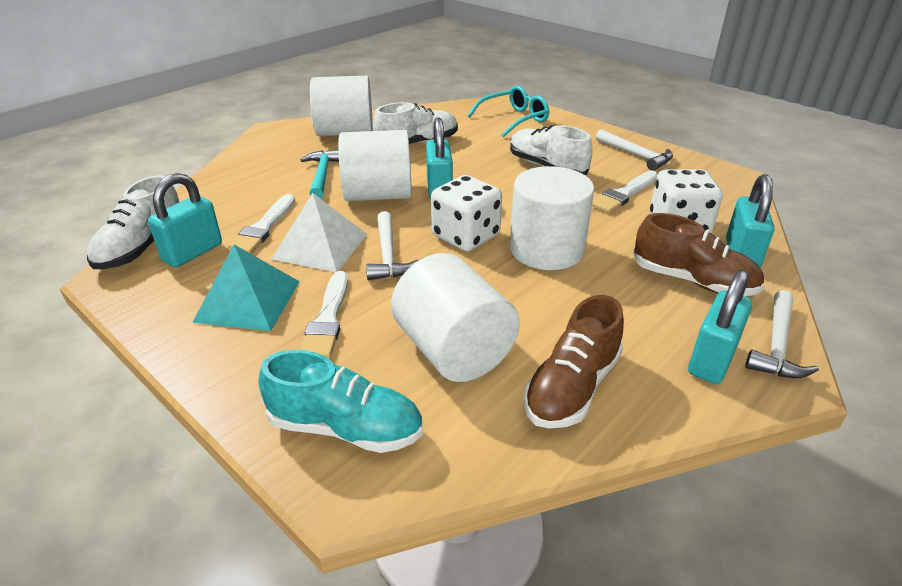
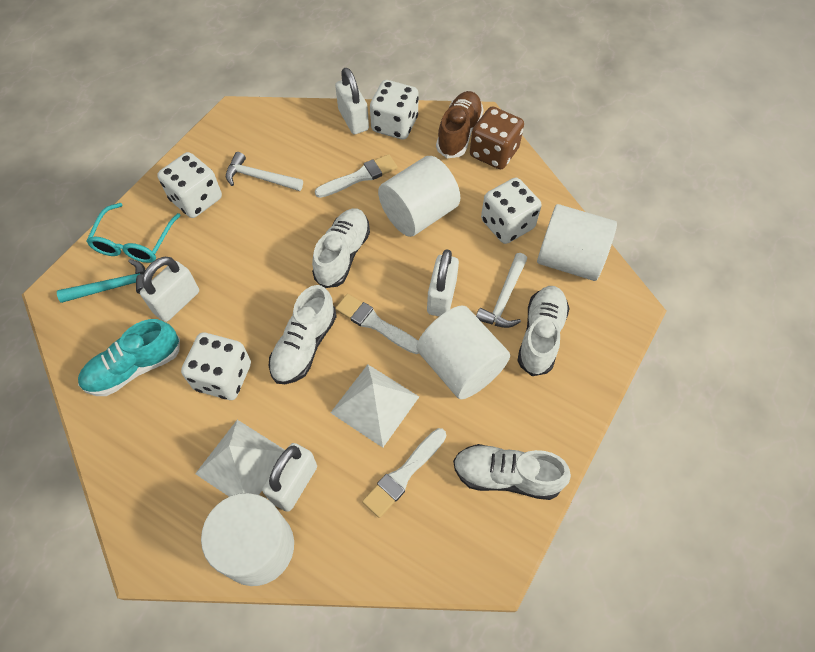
brown dice: 0 -> 1
brown shoe: 2 -> 1
turquoise padlock: 4 -> 0
turquoise pyramid: 1 -> 0
white dice: 2 -> 4
white hammer: 3 -> 2
white padlock: 0 -> 4
white pyramid: 1 -> 2
white shoe: 3 -> 4

